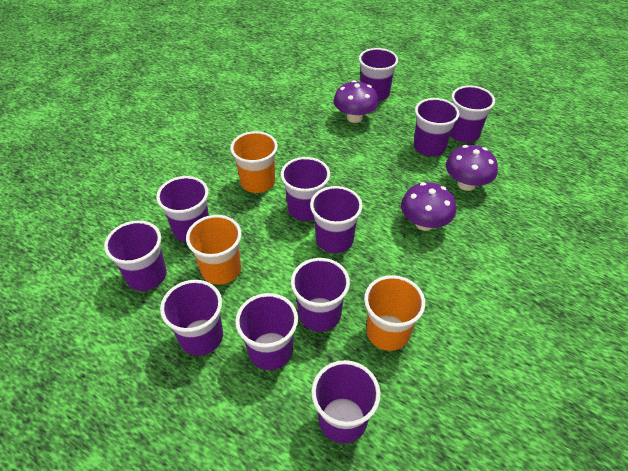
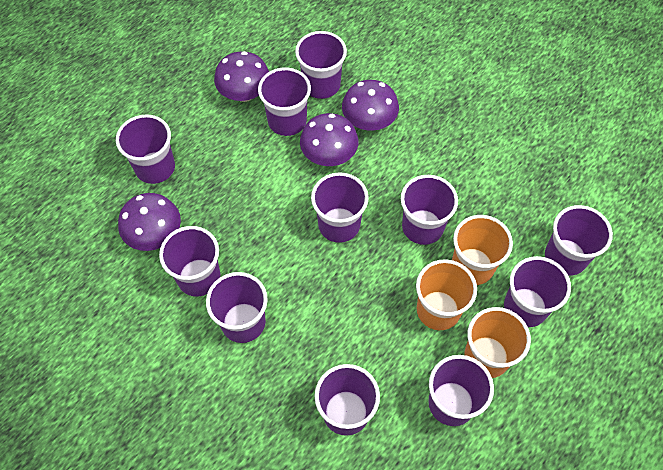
purple mushroom: 3 -> 4

